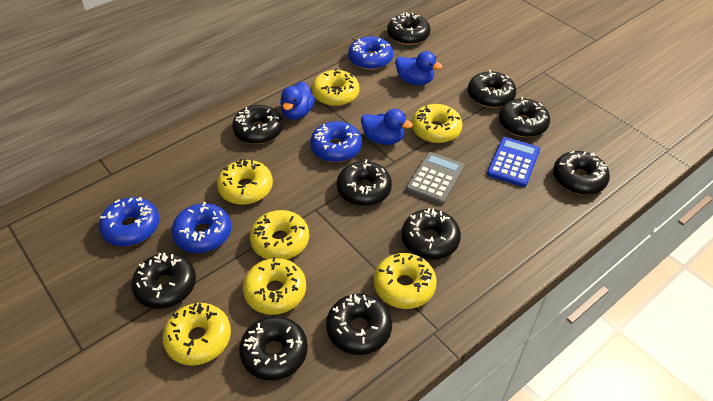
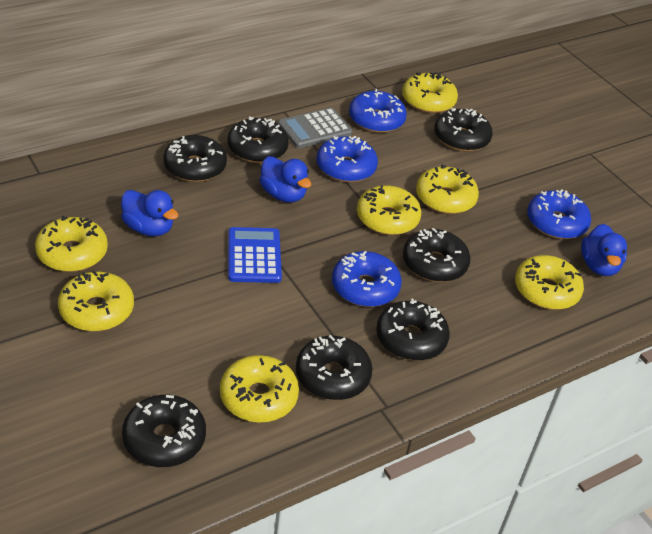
black donut: 10 -> 7

